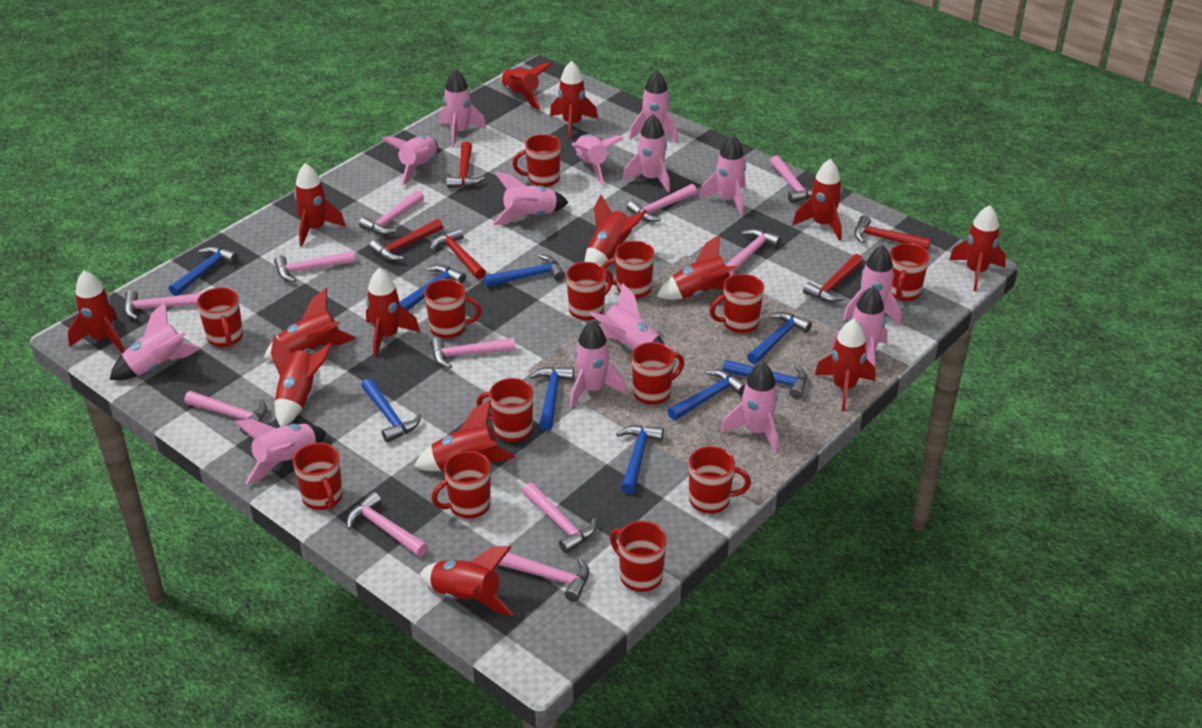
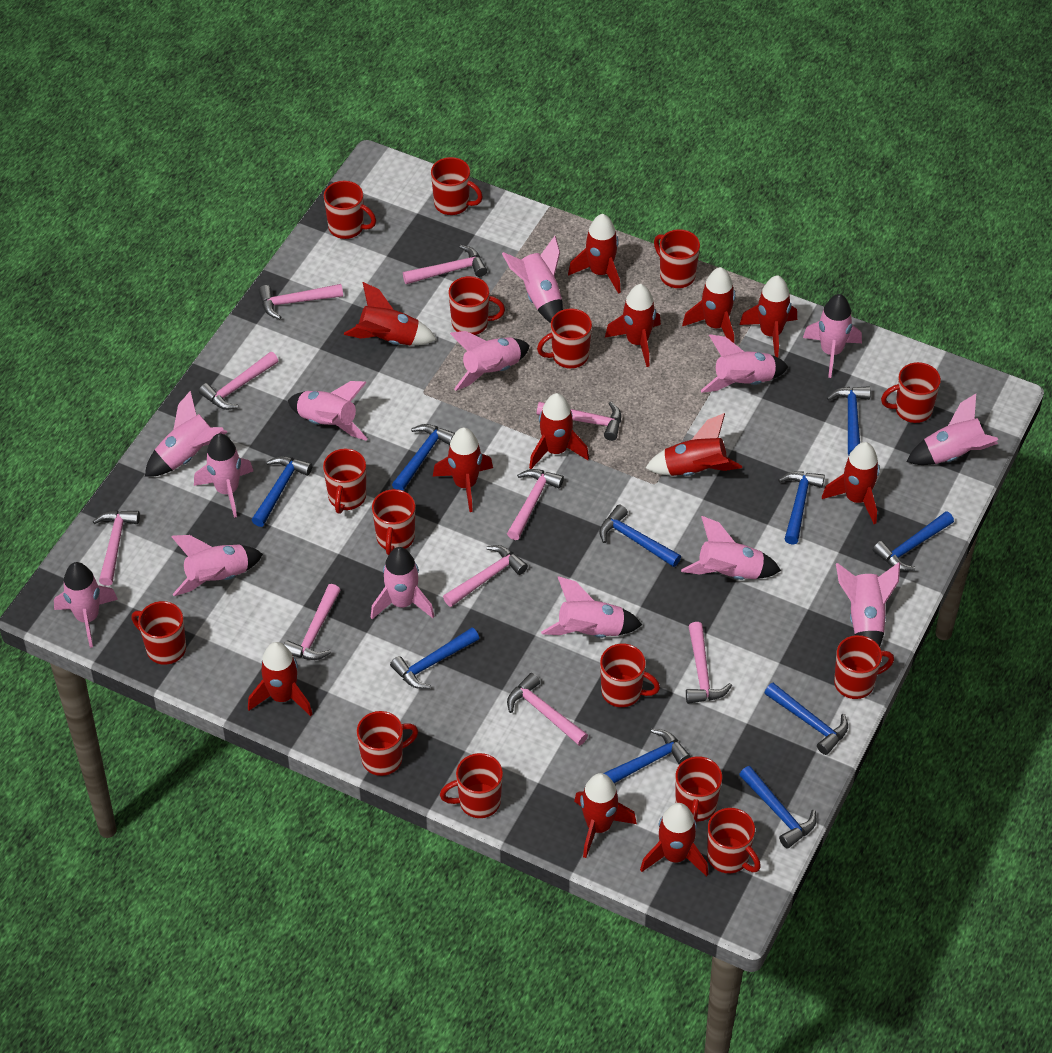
blue hammer: 9 -> 10
pink hammer: 11 -> 10
red hammer: 5 -> 0
red mug: 13 -> 15
red rocket: 14 -> 12

